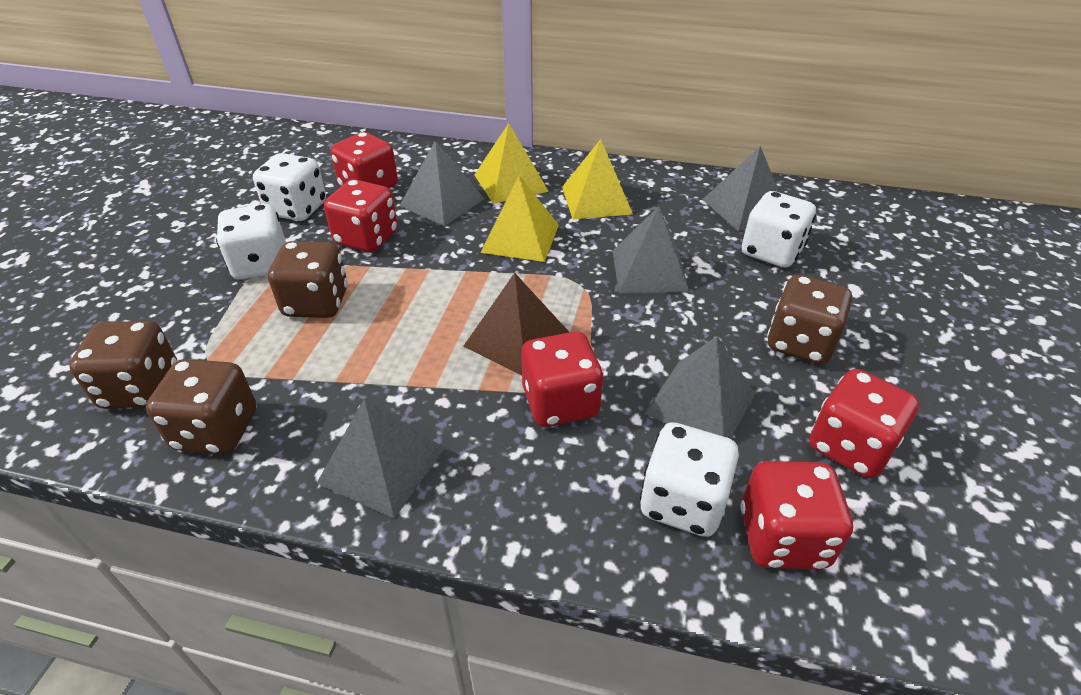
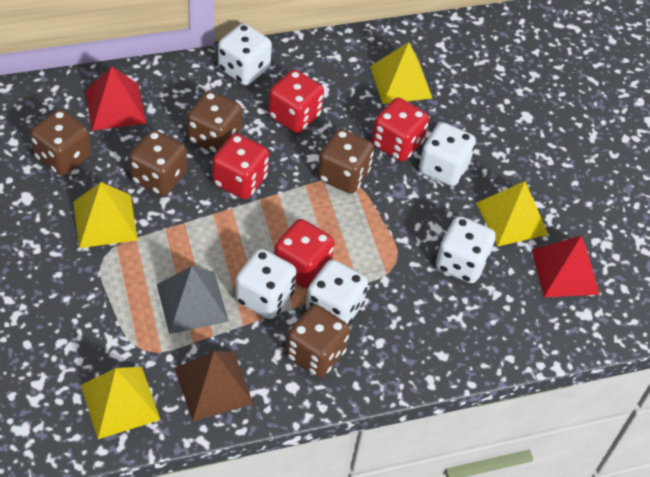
brown dice: 4 -> 5
grey pyramid: 5 -> 1
red dice: 5 -> 4
red pyramid: 0 -> 2
white dice: 4 -> 5
yellow pyramid: 3 -> 4

